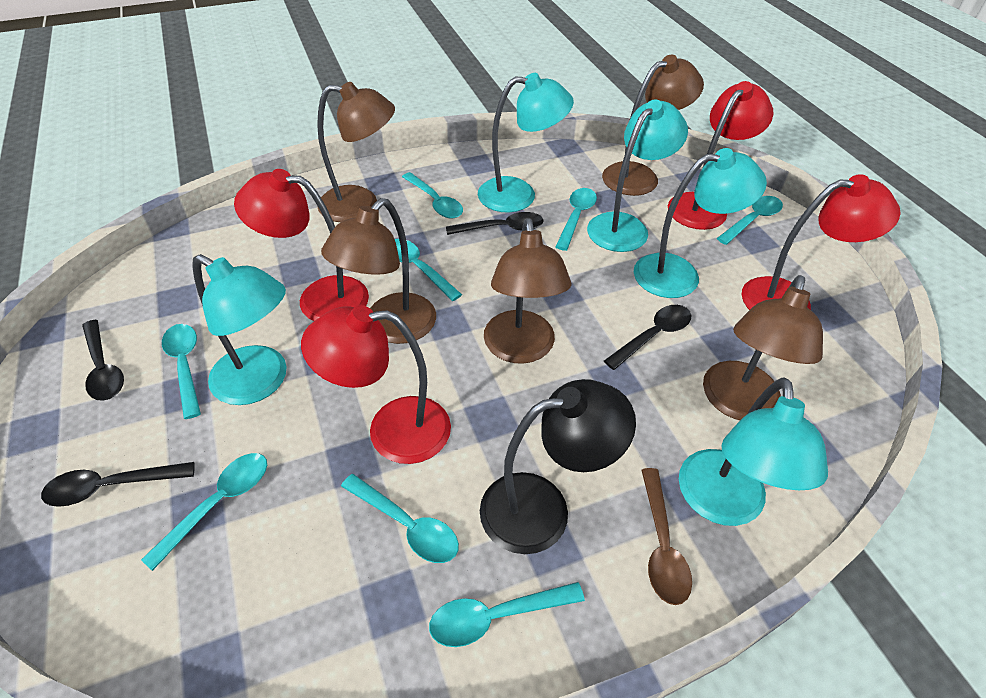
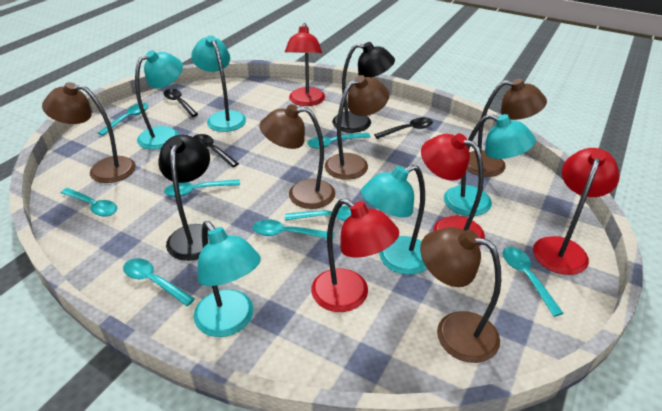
black lamp: 1 -> 2
black spoon: 4 -> 3
brown spoon: 1 -> 0

